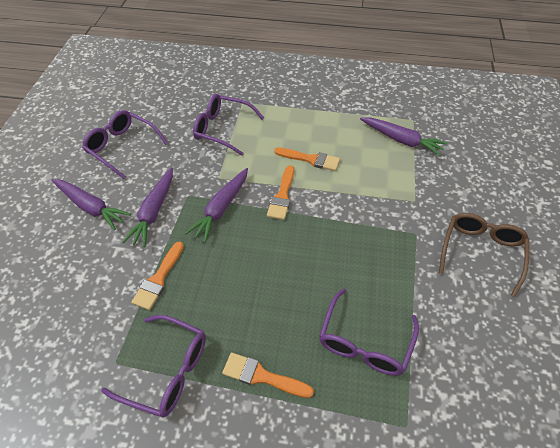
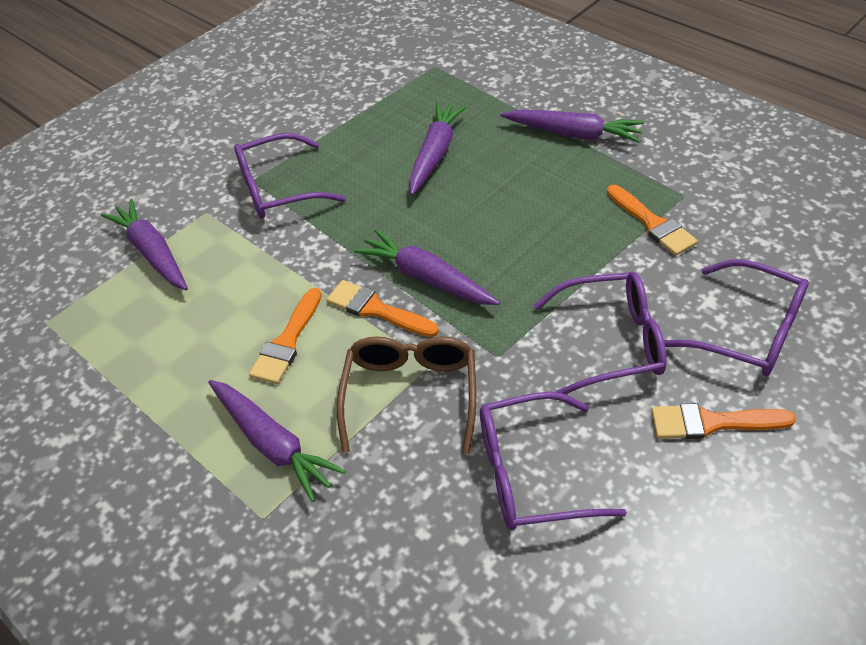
purple carrot: 4 -> 5

